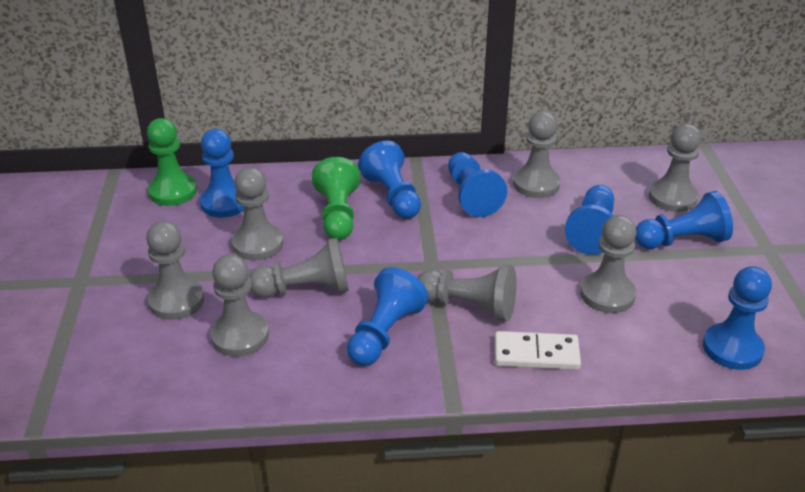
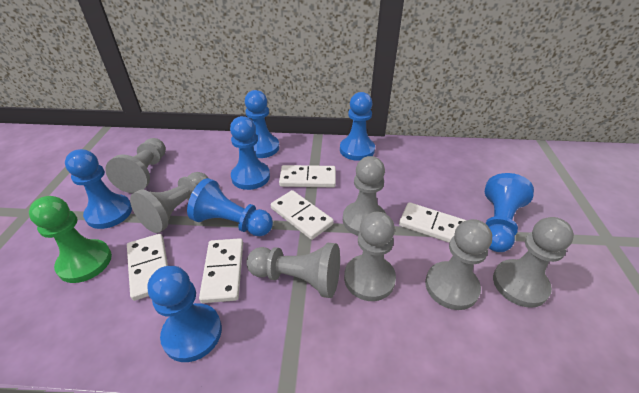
green pawn: 2 -> 1
grey pawn: 8 -> 7
white domino: 1 -> 5

